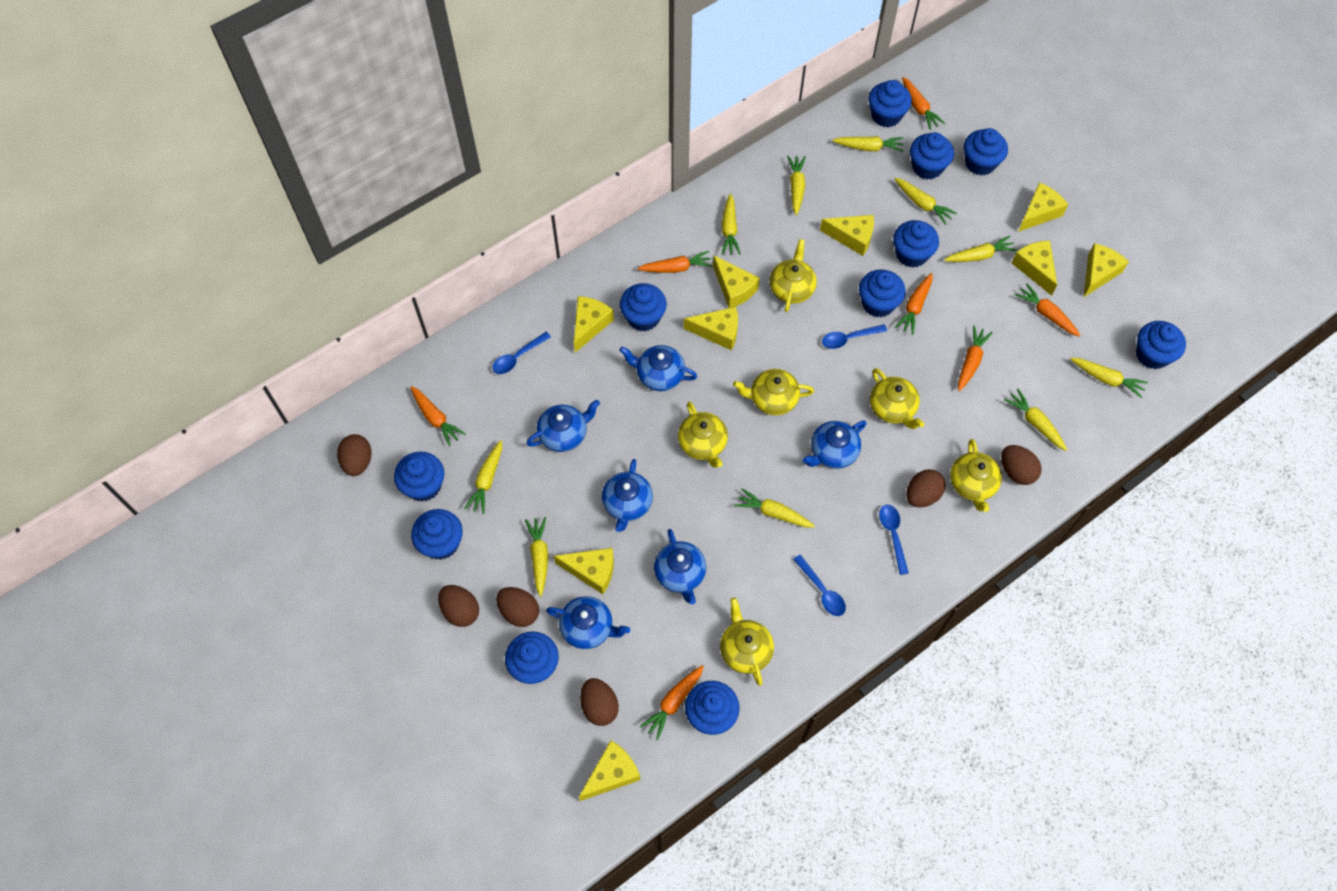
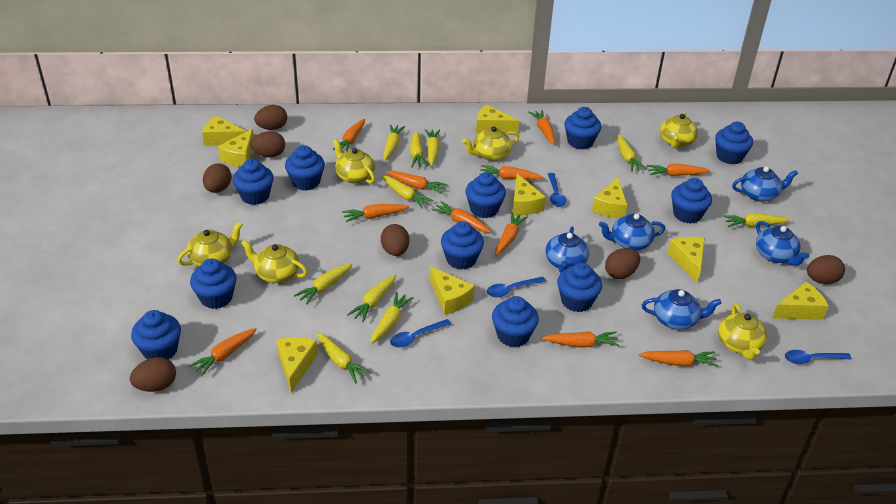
blue teapot: 6 -> 5
brown egg: 6 -> 7
orange carrot: 7 -> 11

